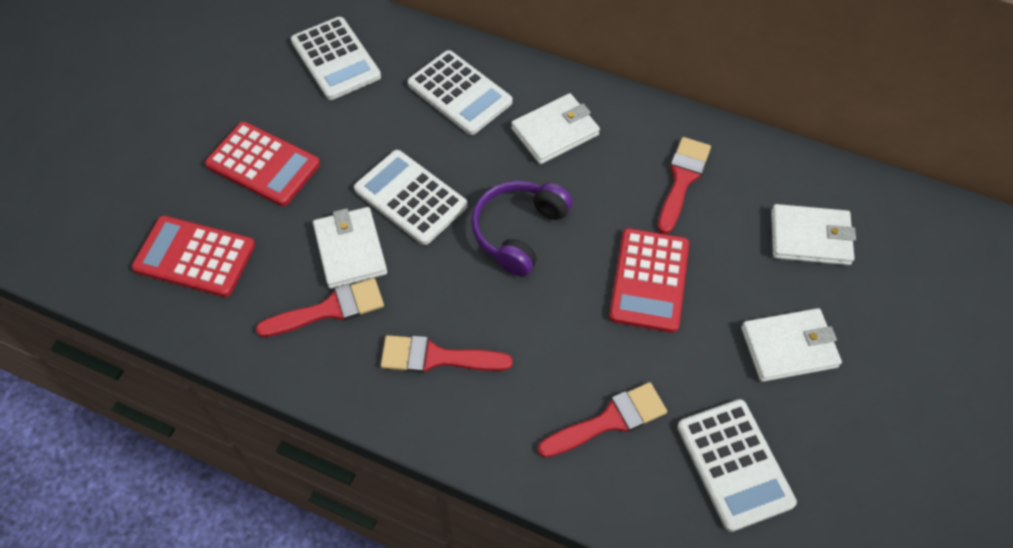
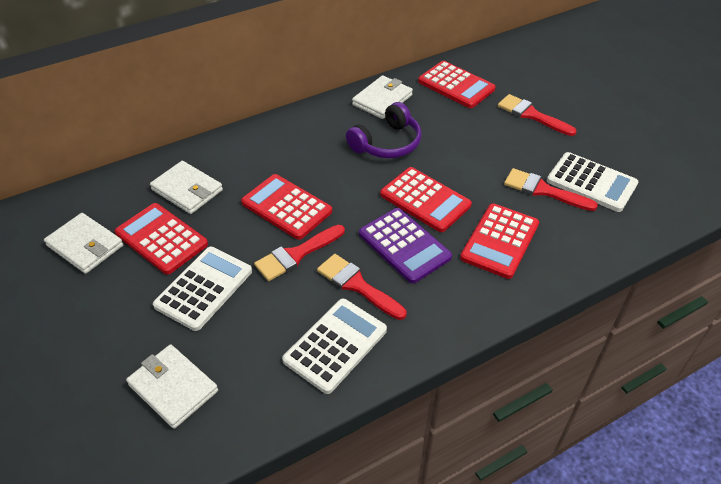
purple calculator: 0 -> 1
red calculator: 3 -> 5
white calculator: 4 -> 3

